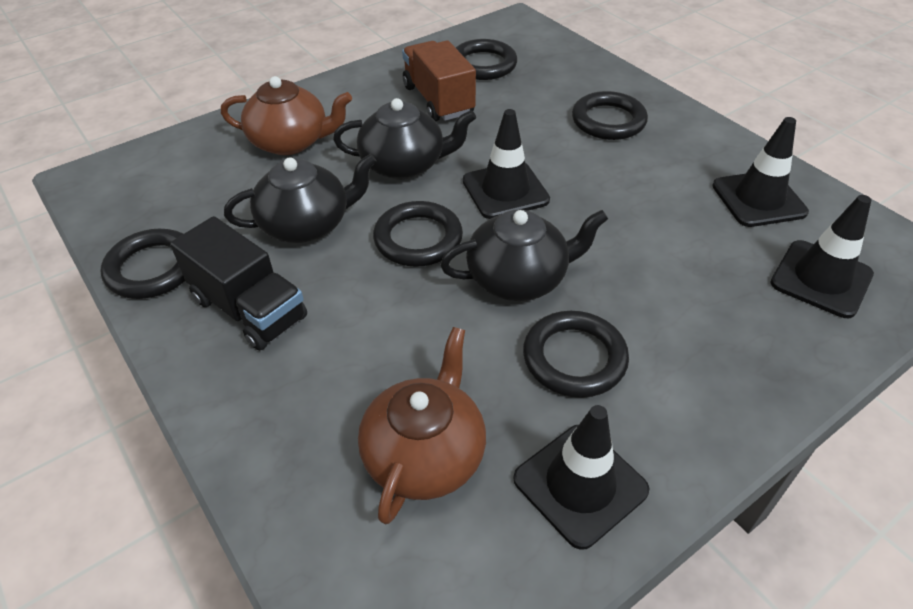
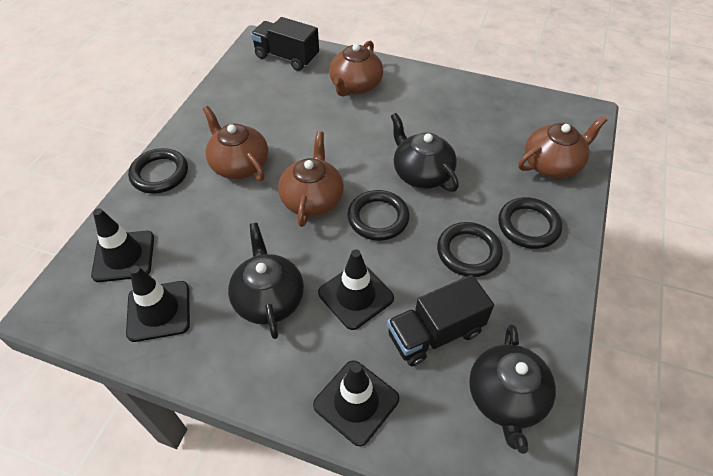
black ring: 5 -> 4
black truck: 1 -> 2
brown teapot: 2 -> 4
brown truck: 1 -> 0

